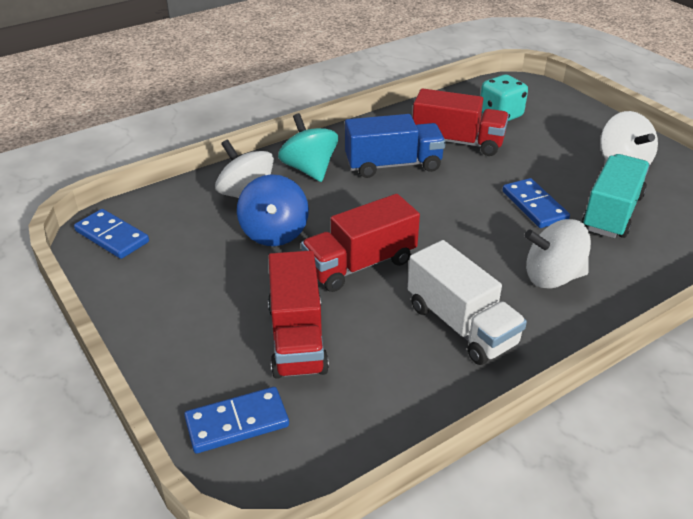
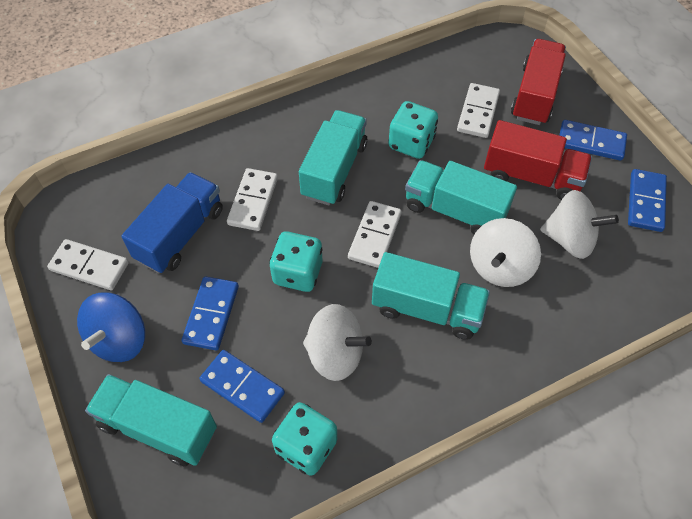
blue domino: 3 -> 4
red truck: 3 -> 2
turquoise dice: 1 -> 3
turquoise spinning top: 1 -> 0
turquoise truck: 1 -> 4
white domino: 0 -> 4
white truck: 1 -> 0

